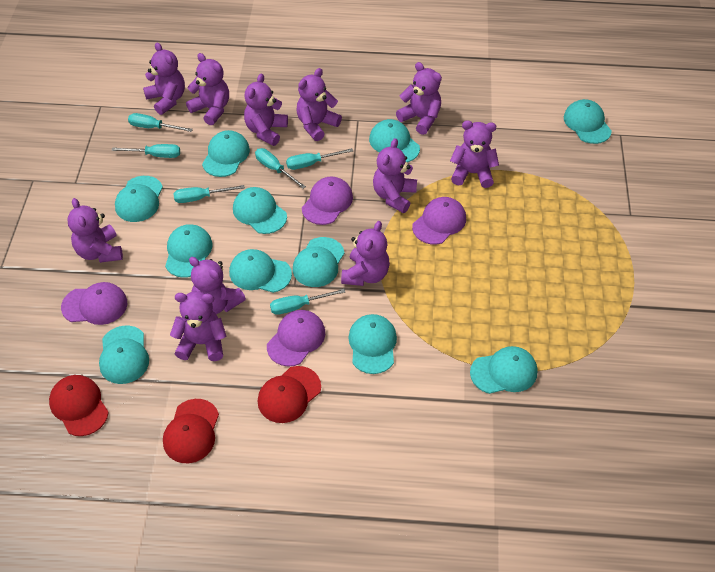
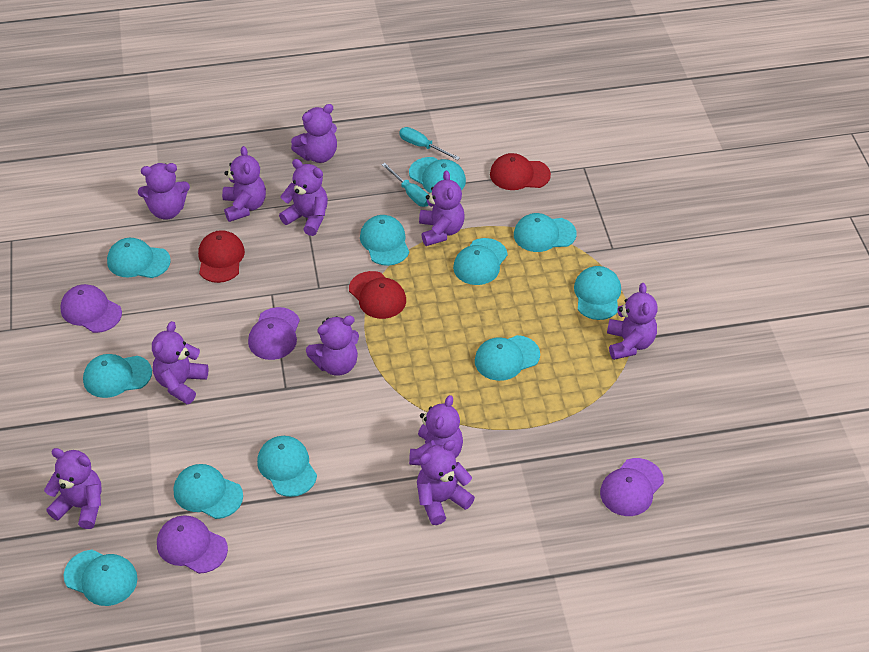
turquoise screwdriver: 6 -> 2

